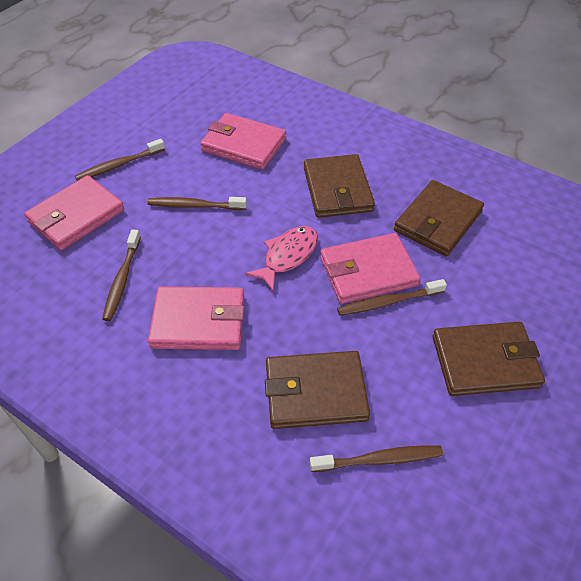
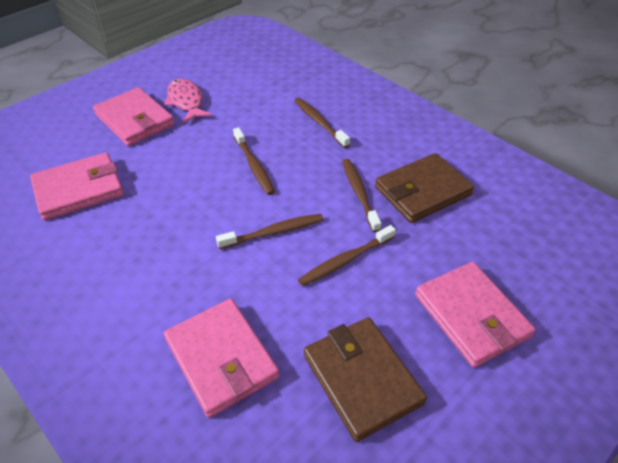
brown wallet: 4 -> 2

